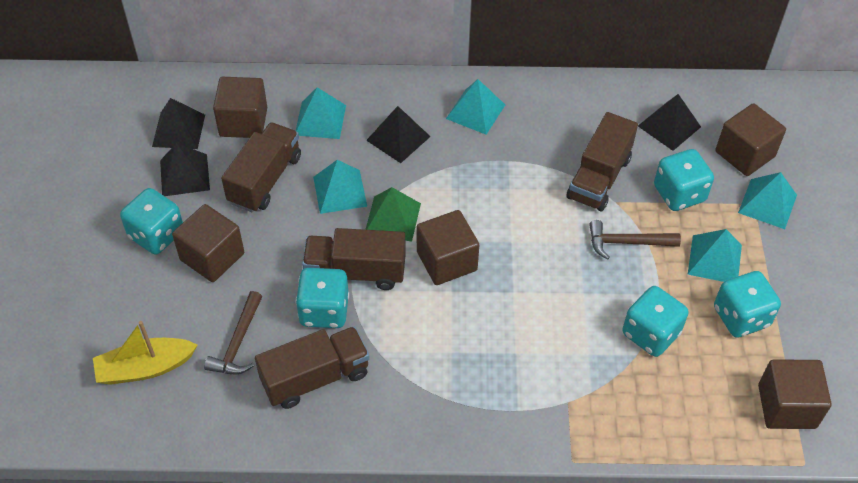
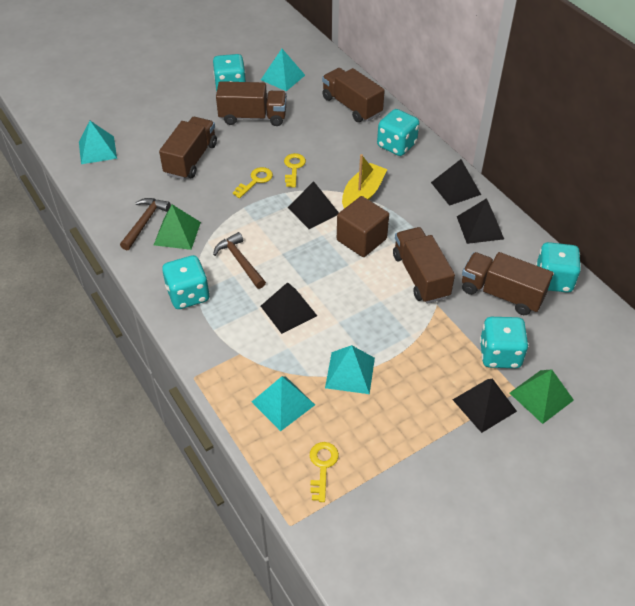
black pyramid: 4 -> 5
brown cube: 5 -> 1
brown truck: 4 -> 5
green pyramid: 1 -> 2
turquoise pyramid: 5 -> 4
yellow key: 0 -> 3

